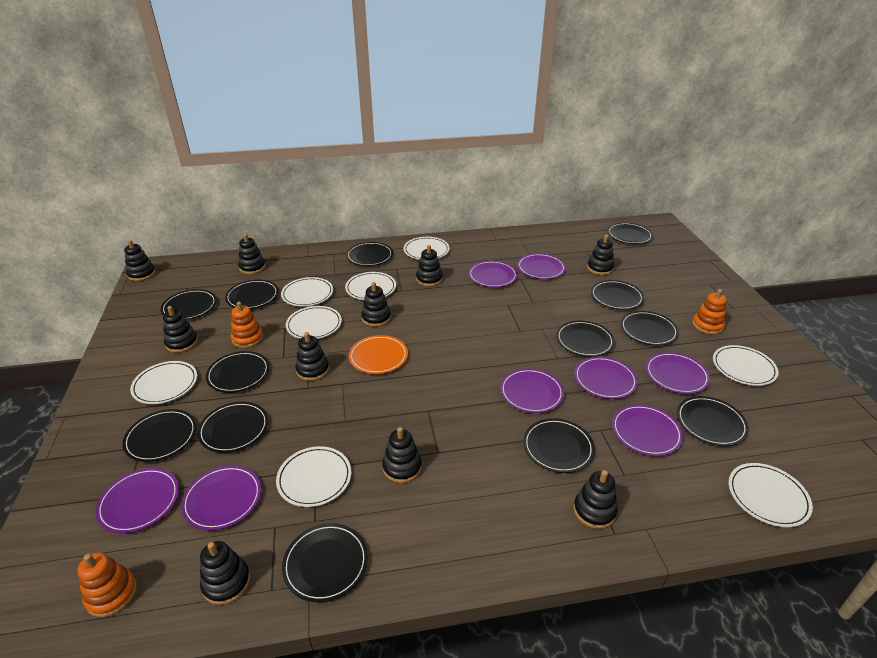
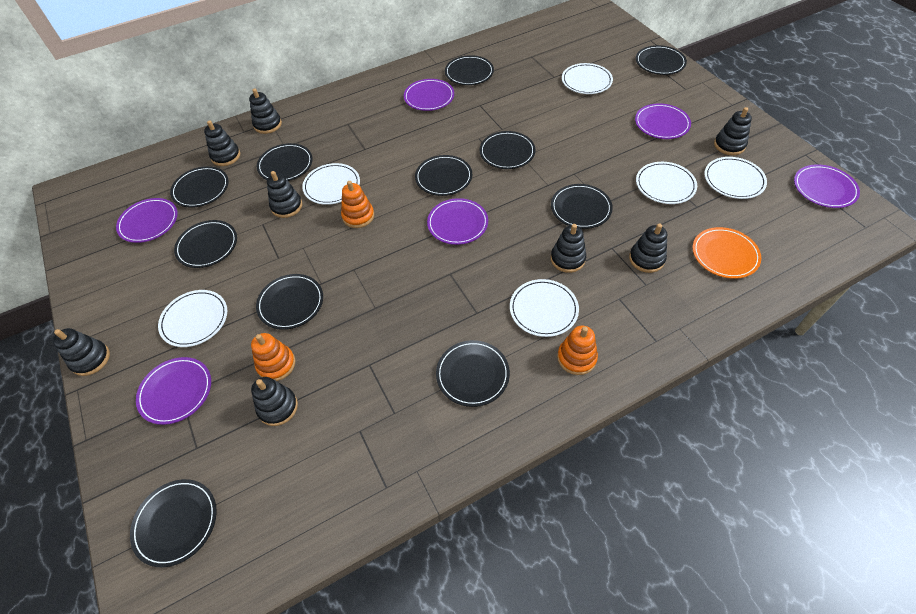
black plate: 13 -> 11
black stacking toy: 10 -> 8
purple plate: 8 -> 6
white plate: 8 -> 6

